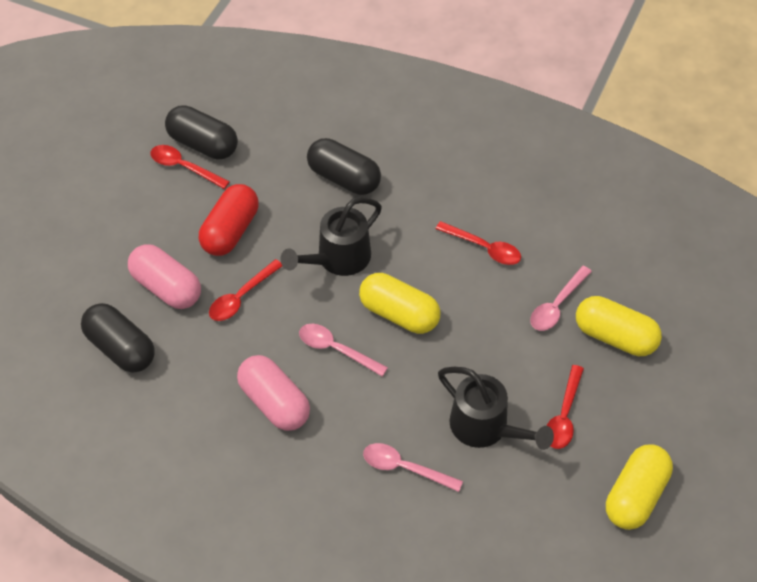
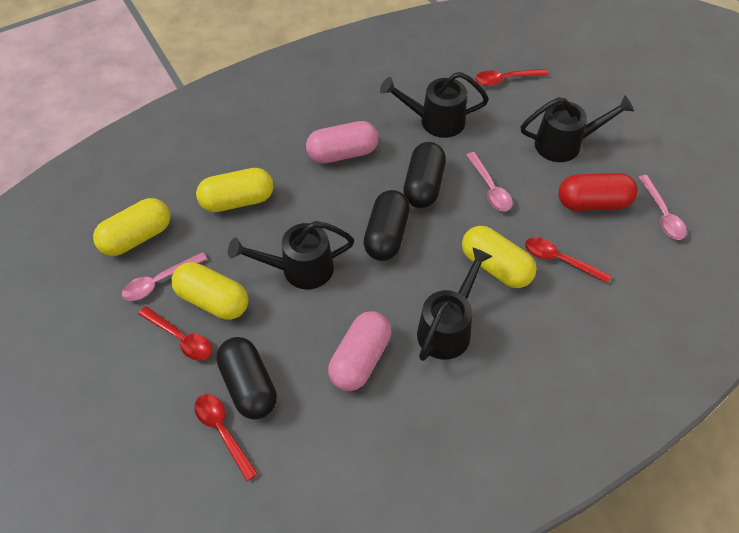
black watering can: 2 -> 4
yellow capsule: 3 -> 4

